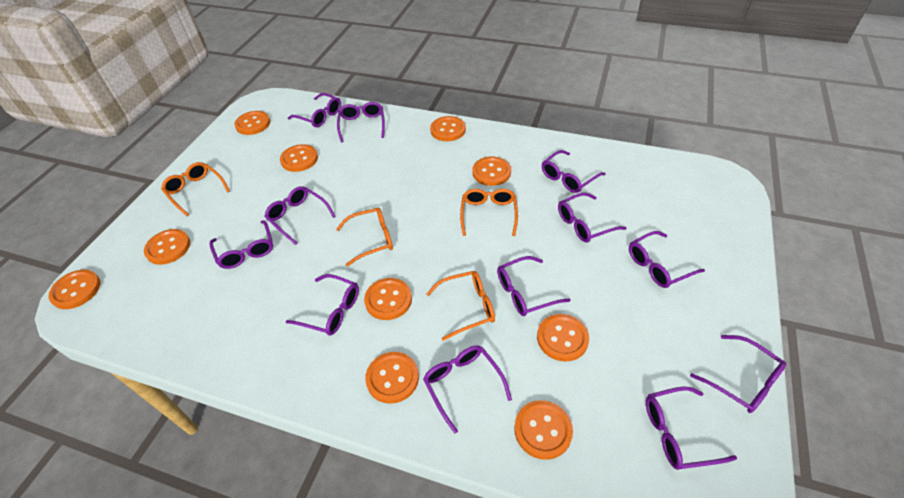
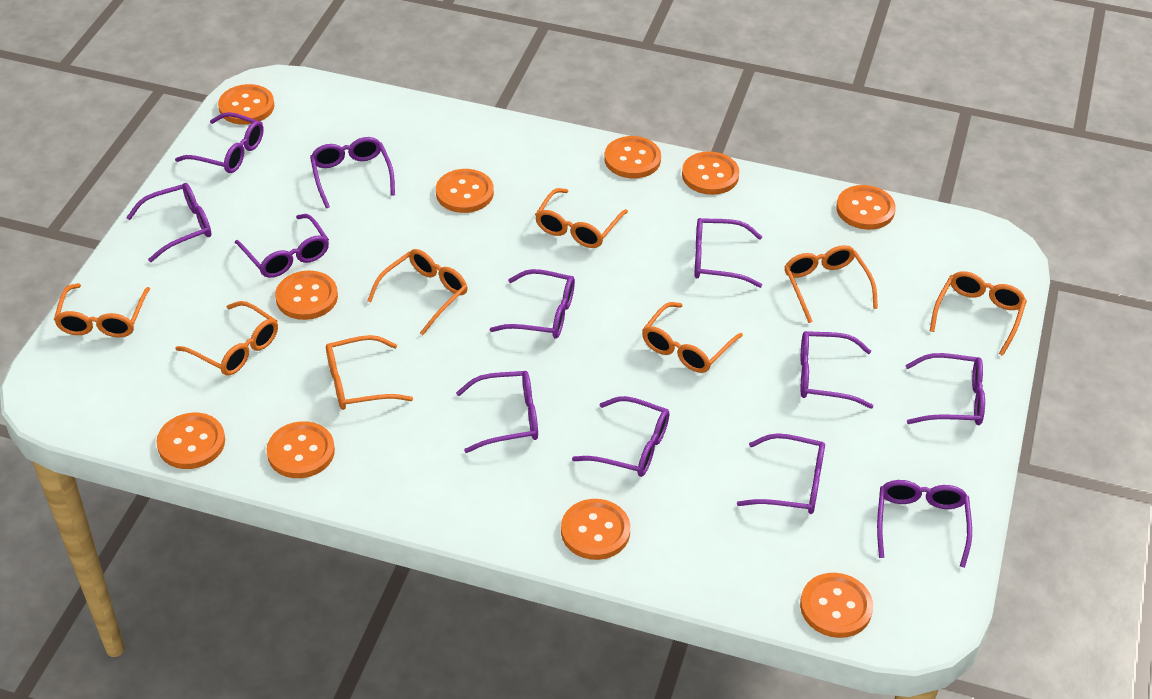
orange glasses: 4 -> 8

